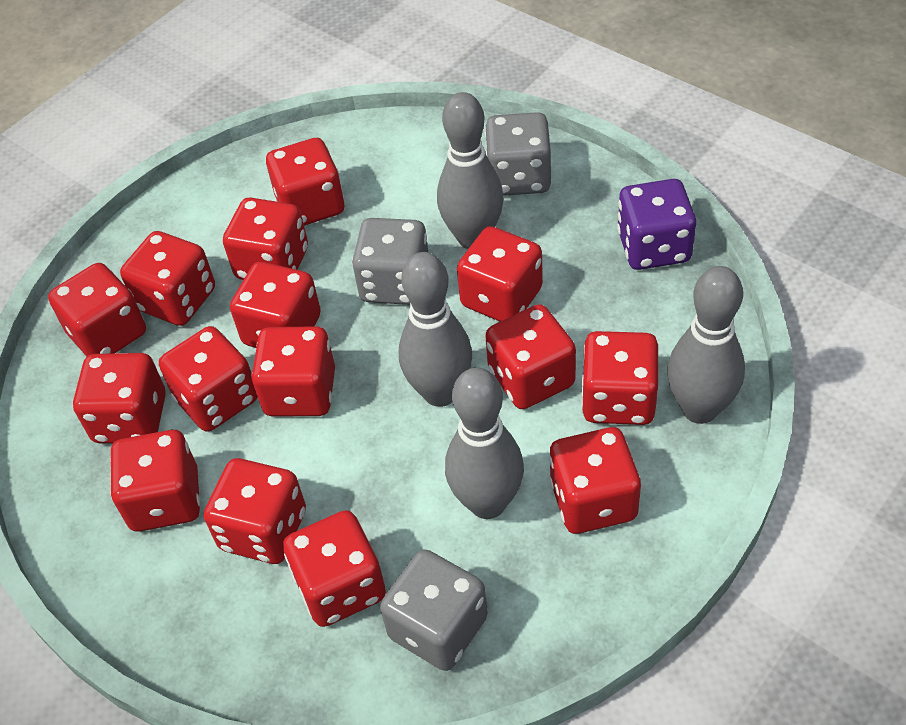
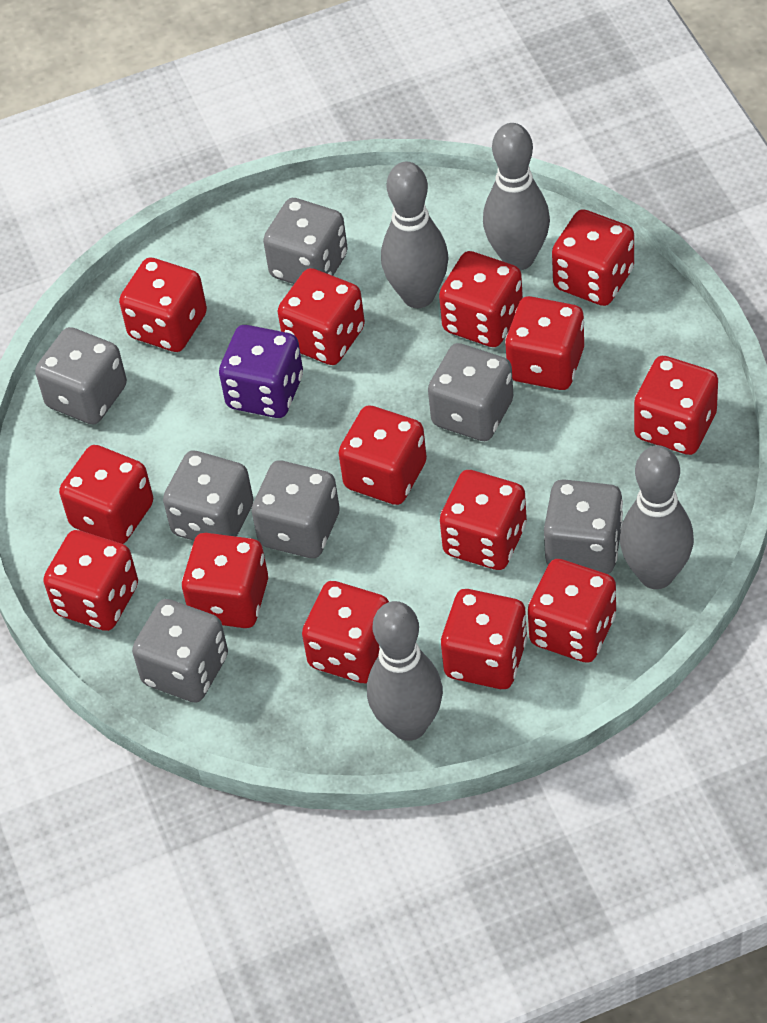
grey dice: 3 -> 7
red dice: 15 -> 14

